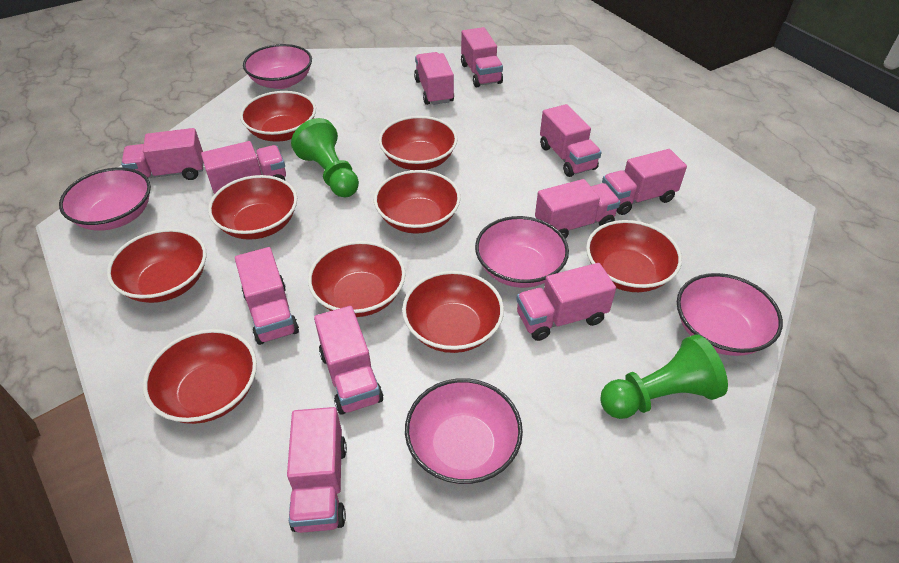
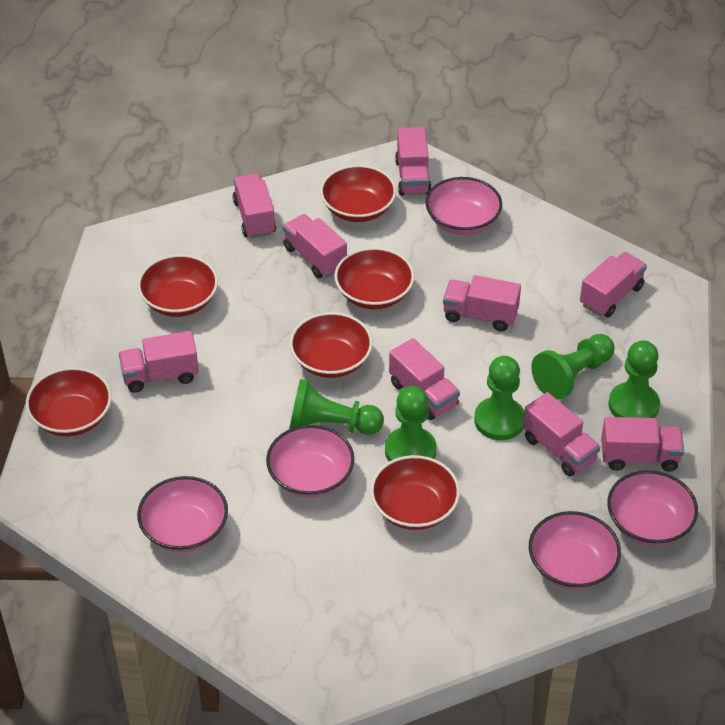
green pawn: 2 -> 5
pink truck: 11 -> 9
red bowl: 9 -> 6

